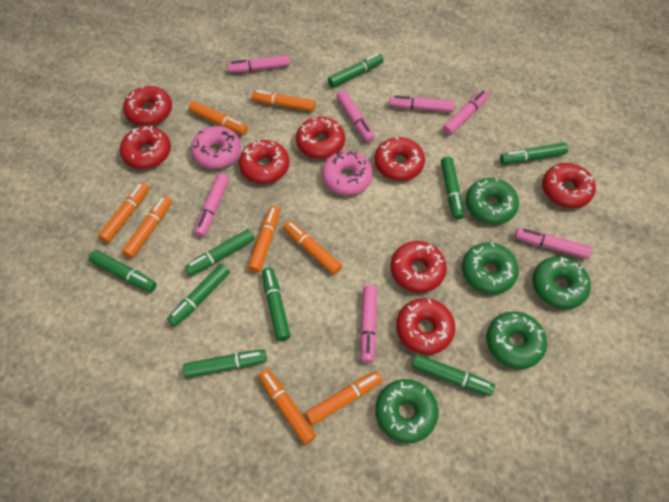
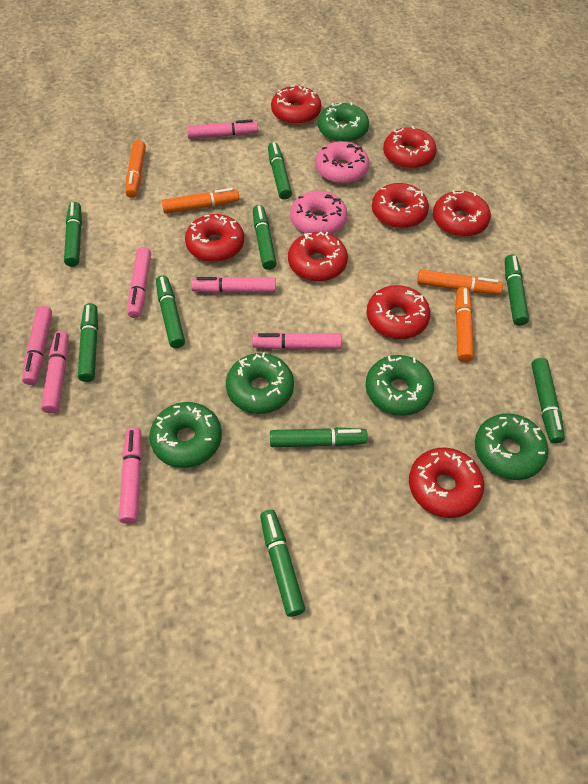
orange marker: 8 -> 4

